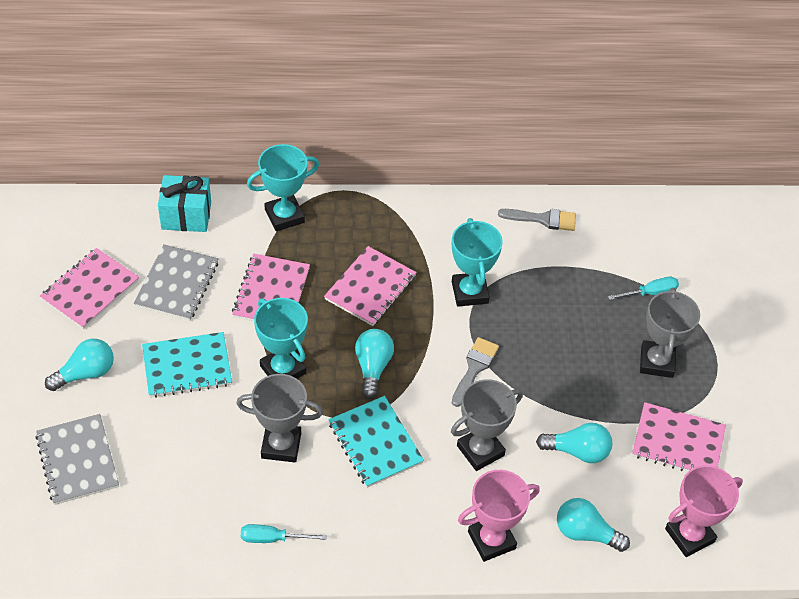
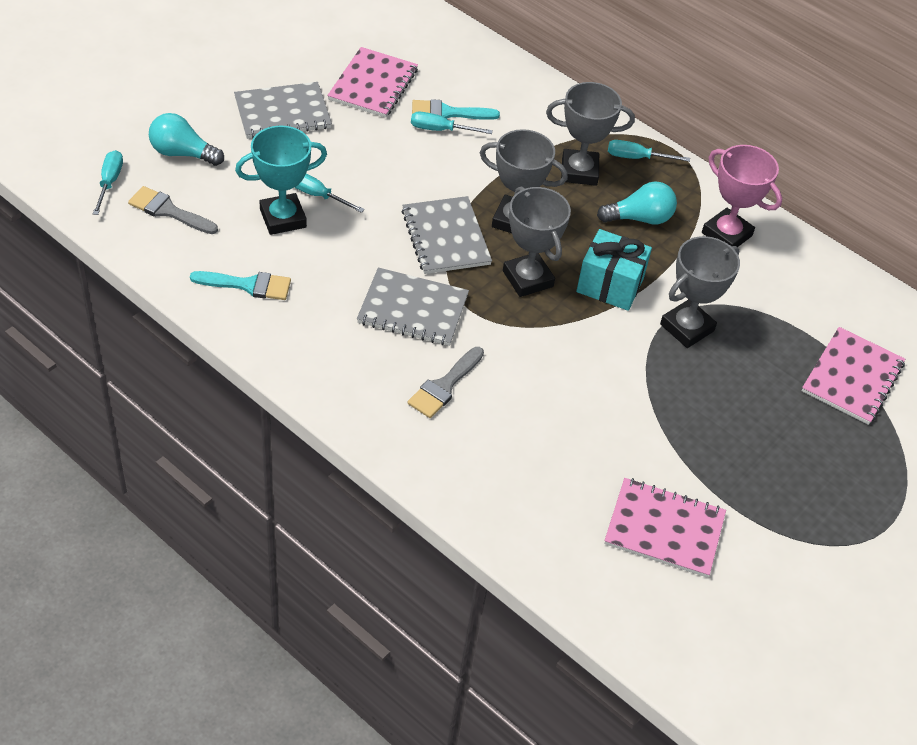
grey notebook: 2 -> 3
grey trophy: 3 -> 4
pink notebook: 4 -> 3
pink trophy: 2 -> 1
turquoise brush: 0 -> 2
turquoise light bulb: 4 -> 2
turquoise notebook: 2 -> 0
turquoise screwdriver: 2 -> 4
turquoise trophy: 3 -> 1

